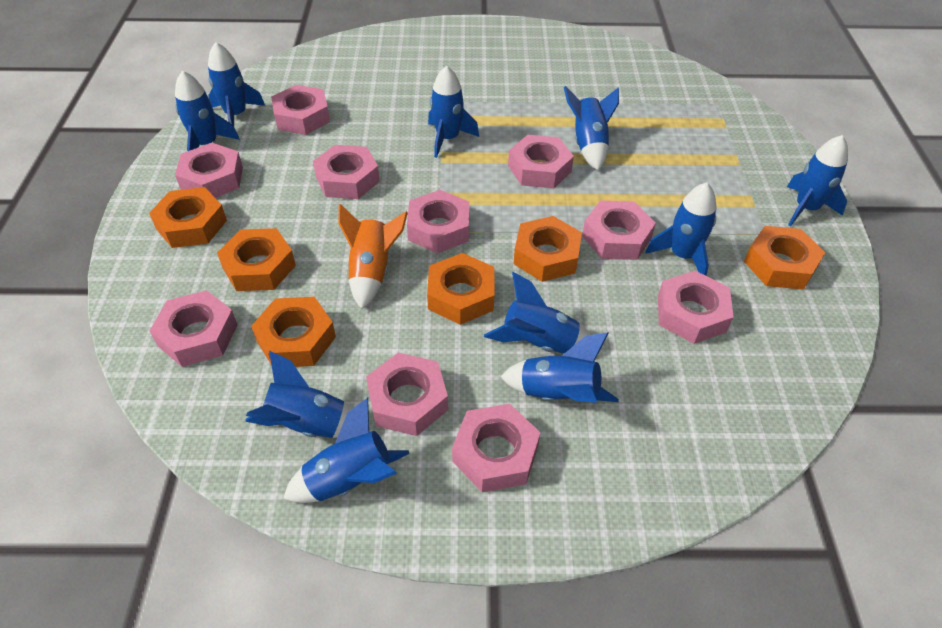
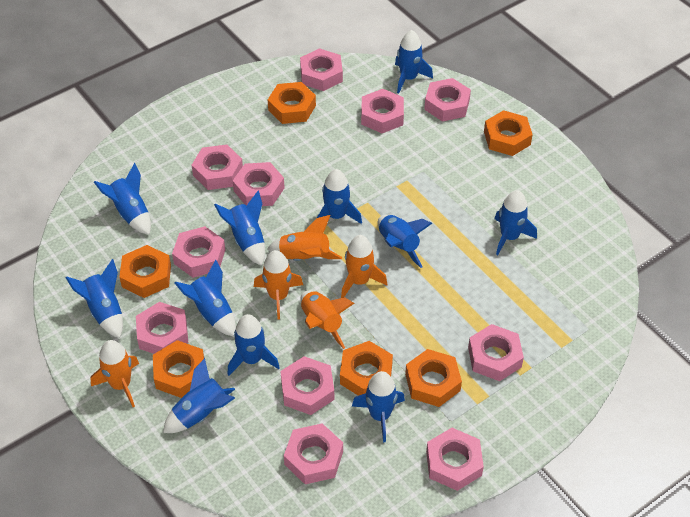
blue rocket: 10 -> 11
orange rocket: 1 -> 5
pink nut: 10 -> 11

